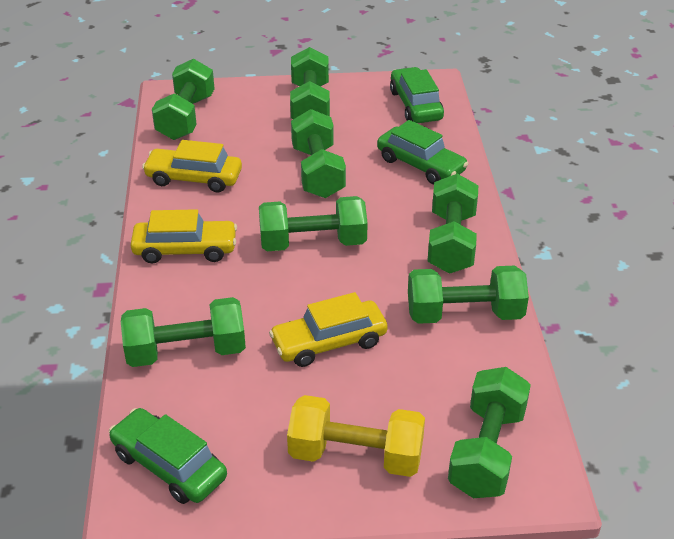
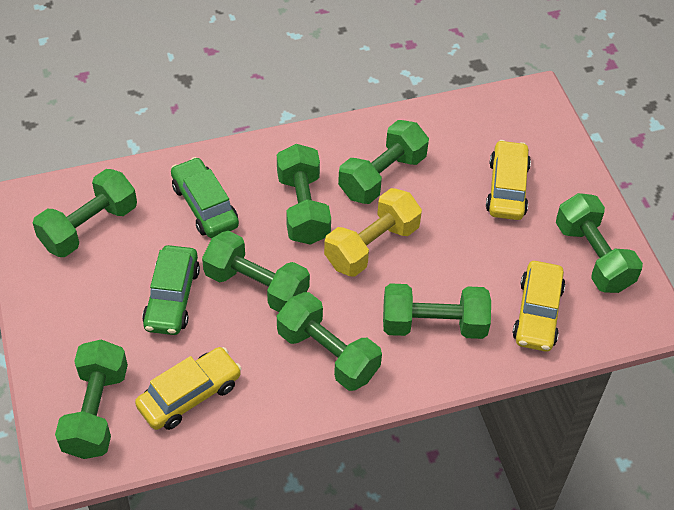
green car: 3 -> 2

